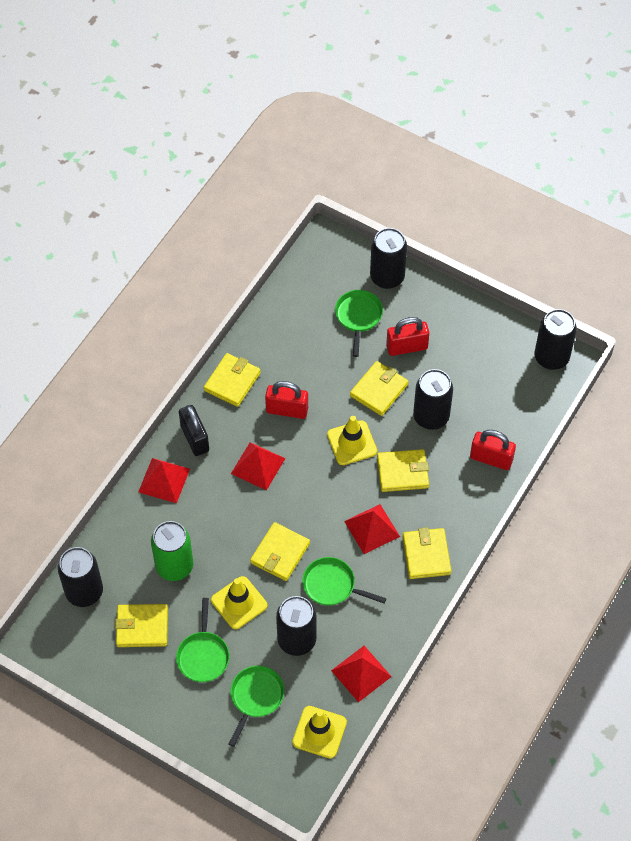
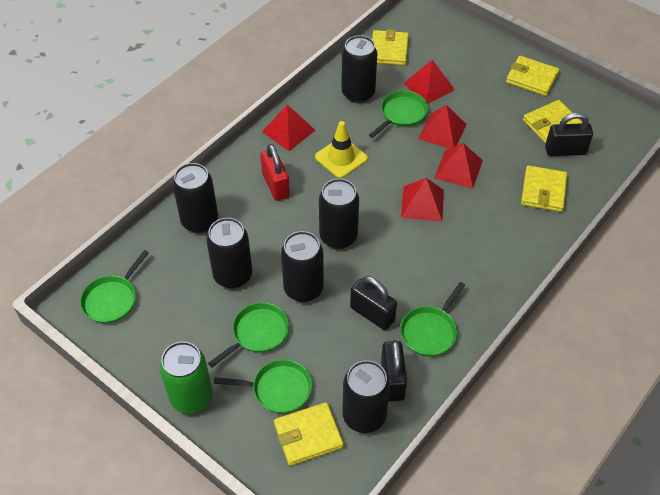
black can: 5 -> 6
black padlock: 1 -> 3
green pan: 4 -> 5
red padlock: 3 -> 1
red pyramid: 4 -> 5
yellow traffic cone: 3 -> 1
yellow wallet: 6 -> 5

